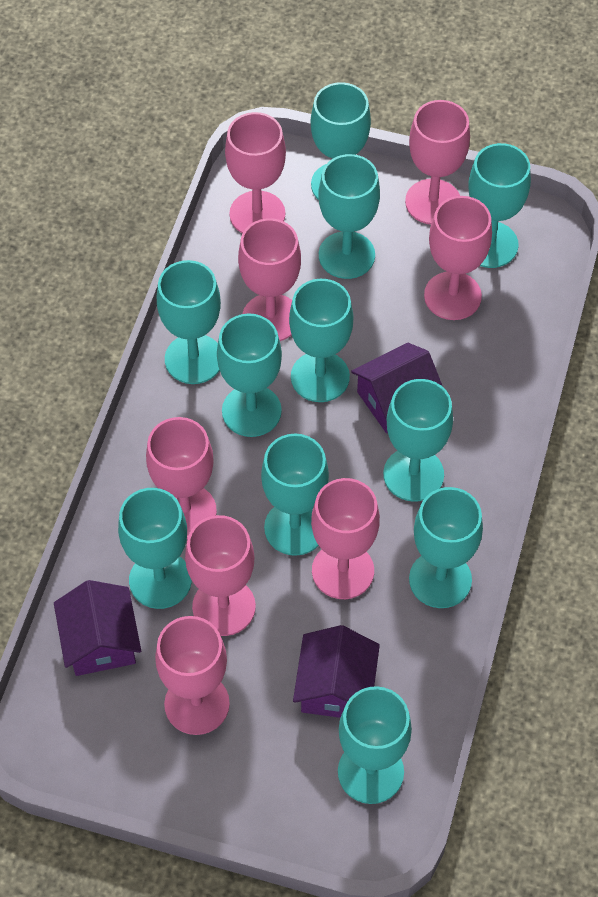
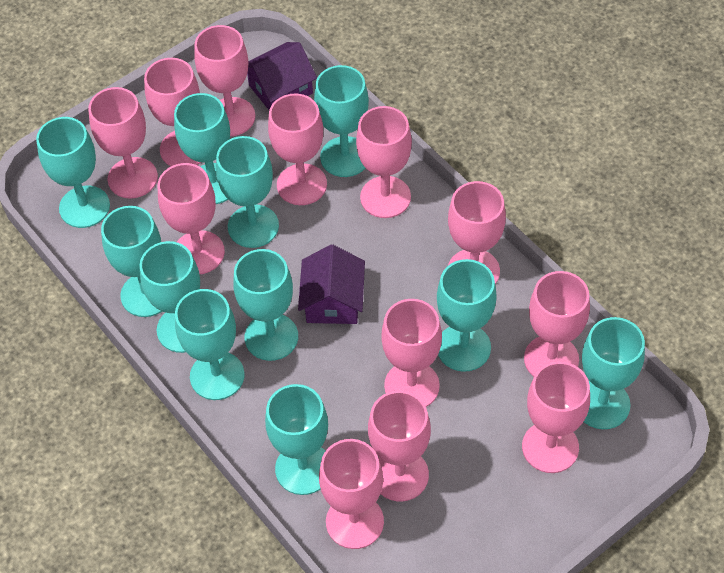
pink goblet: 8 -> 12
purple house: 3 -> 2

